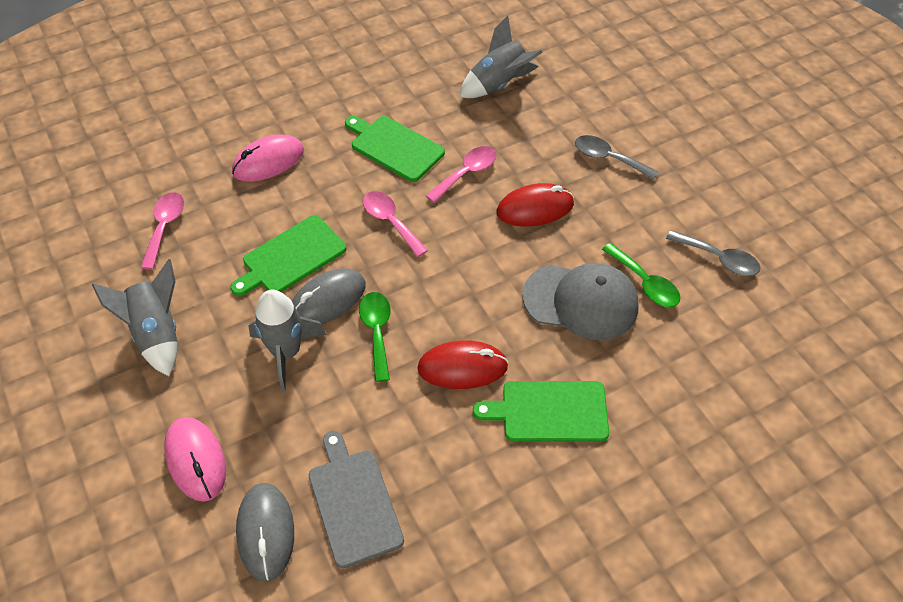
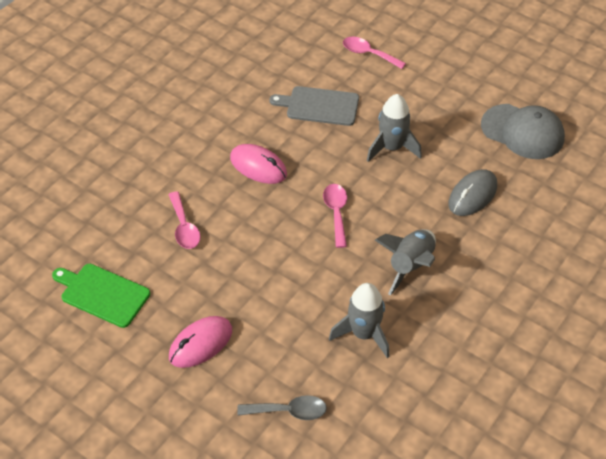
green cutting board: 3 -> 1
green spoon: 2 -> 0
grey mouse: 2 -> 1
grey spoon: 2 -> 1
red mouse: 2 -> 0

